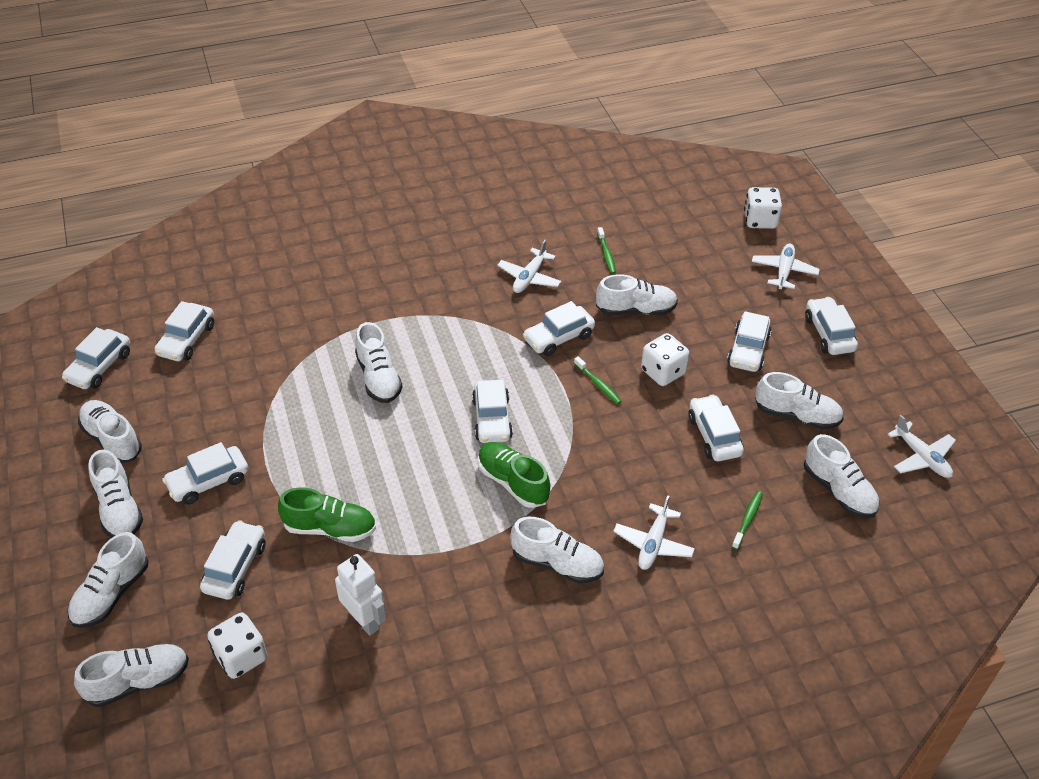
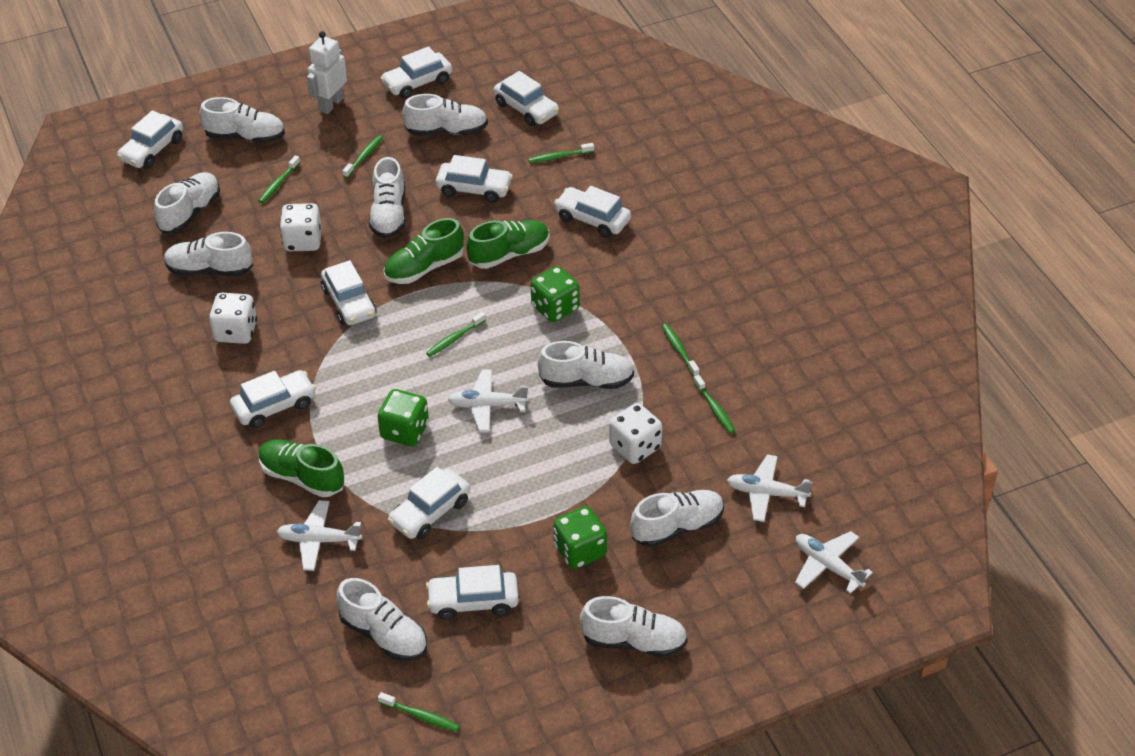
green dice: 0 -> 3
green shoe: 2 -> 3
green toothbrush: 3 -> 7

